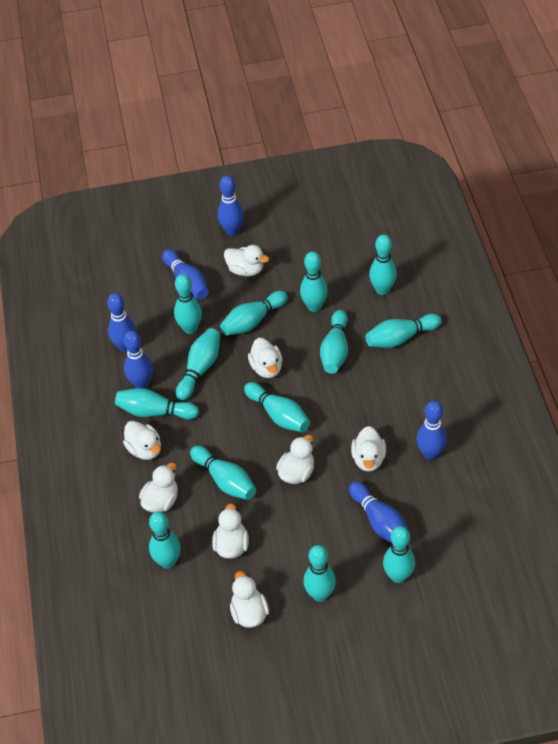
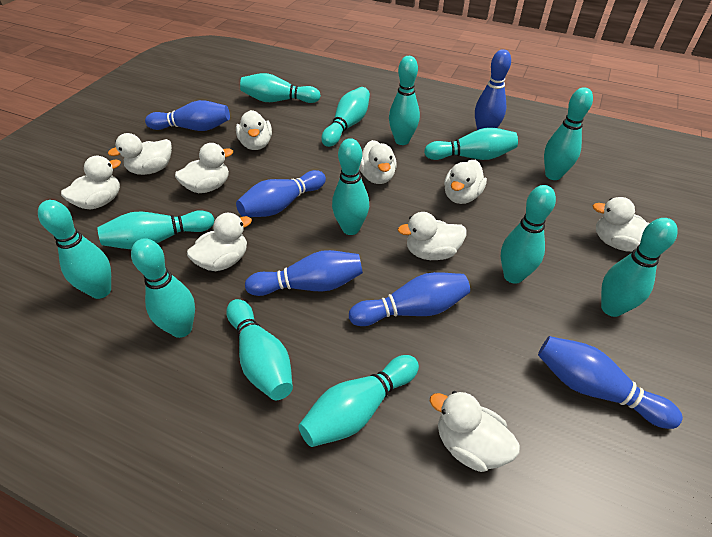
white duck: 8 -> 10

